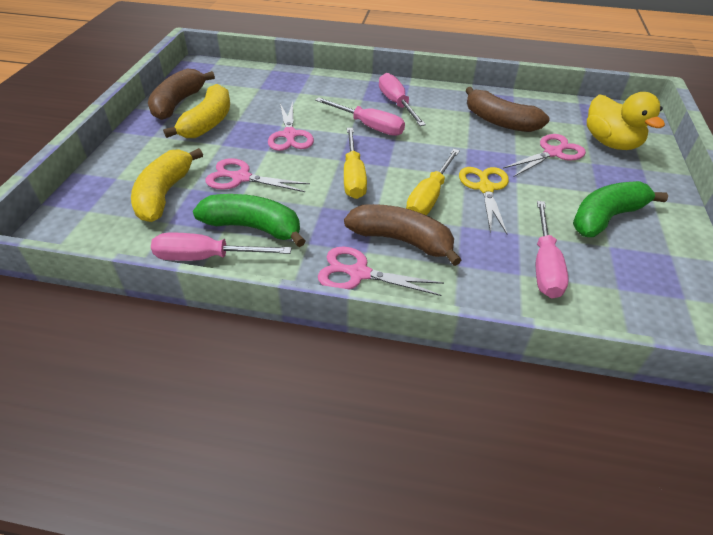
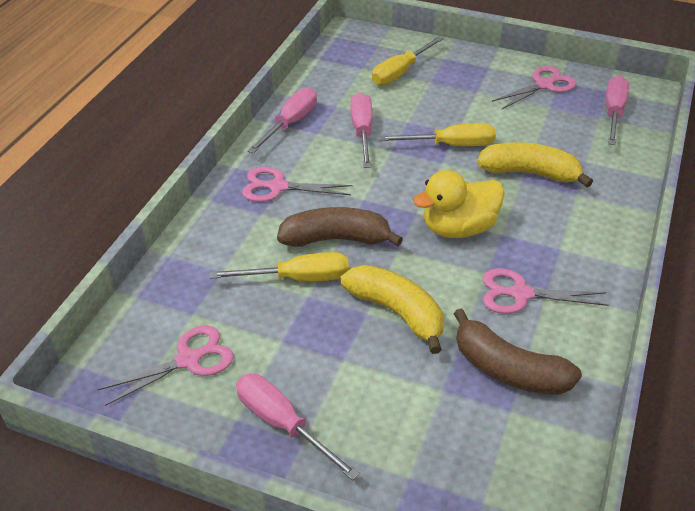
brown banana: 3 -> 2
green banana: 2 -> 0
yellow scissors: 1 -> 0
yellow screwdriver: 2 -> 3

